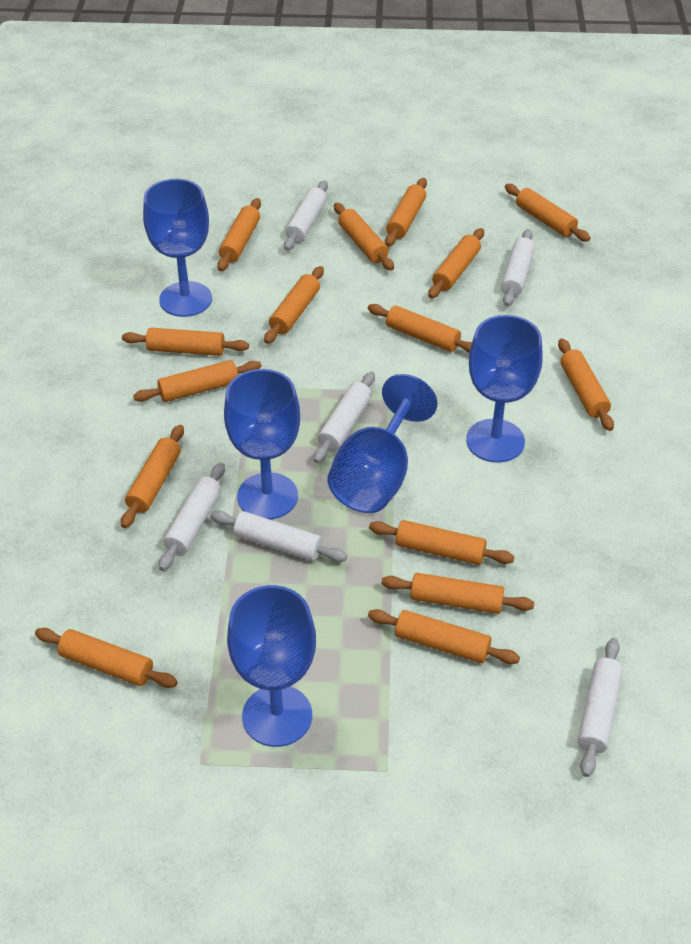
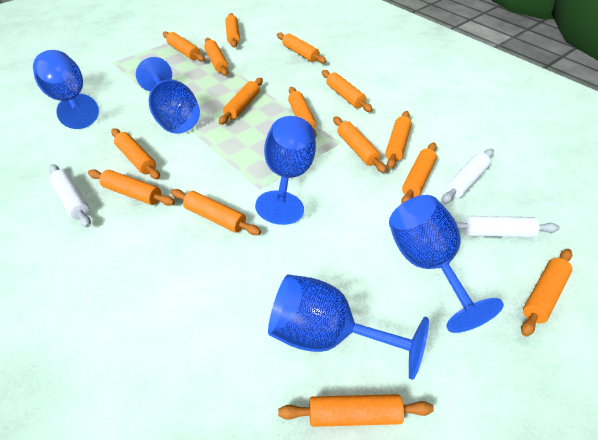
white rolling pin: 6 -> 3

